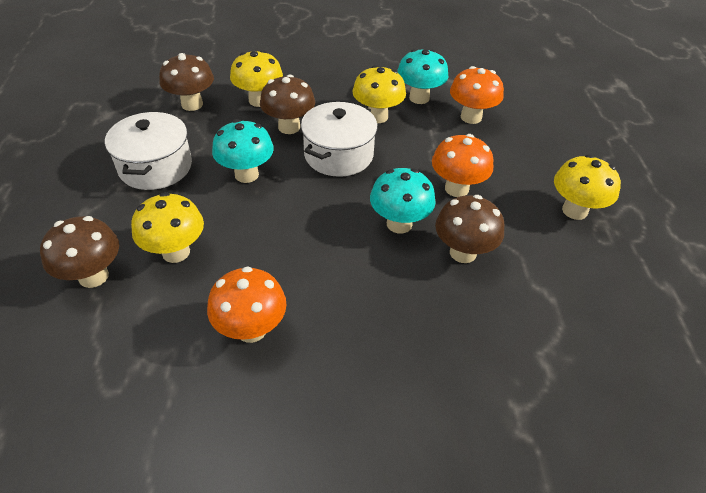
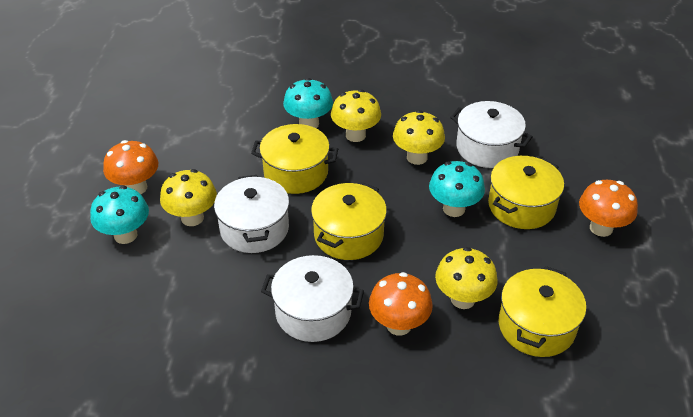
brown mushroom: 4 -> 0
white pot: 2 -> 3
yellow pot: 0 -> 4

